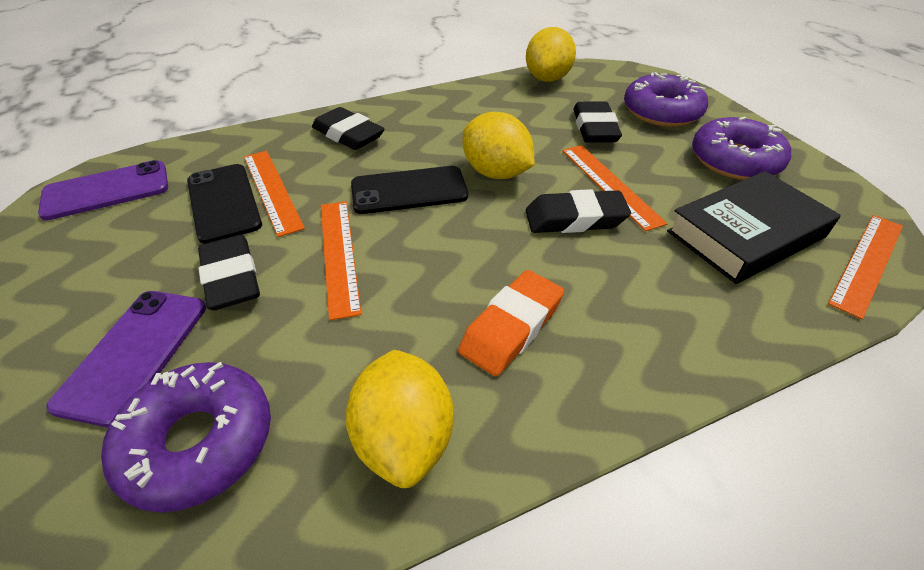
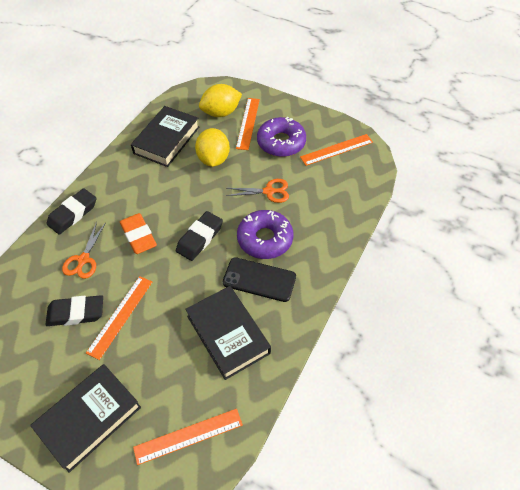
black book: 1 -> 3
black eraser: 4 -> 3
black phone: 2 -> 1
orange scissors: 0 -> 2
purple donut: 3 -> 2
purple phone: 2 -> 0
yellow lemon: 3 -> 2

